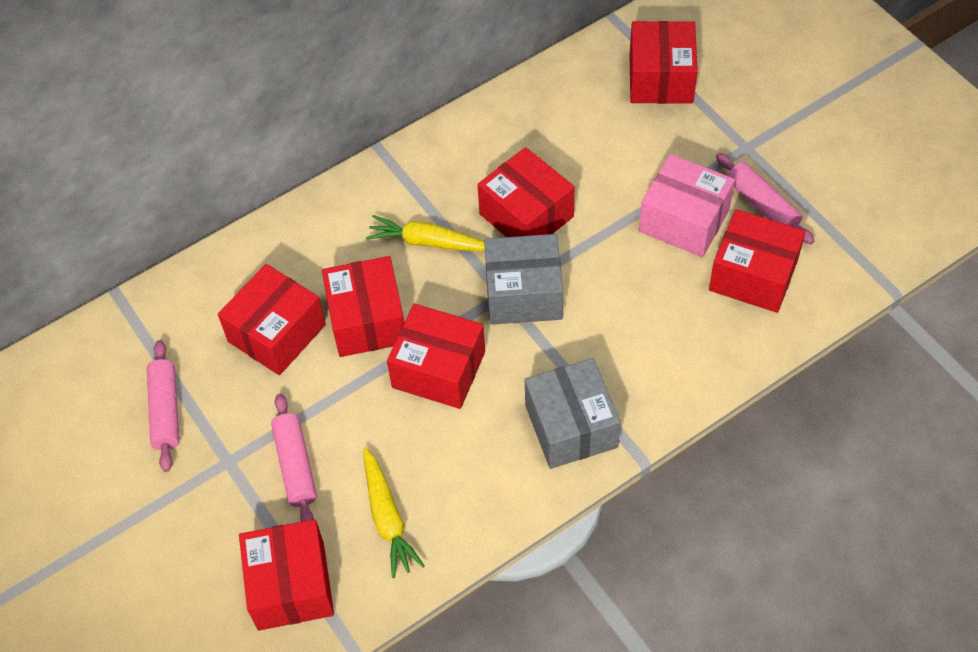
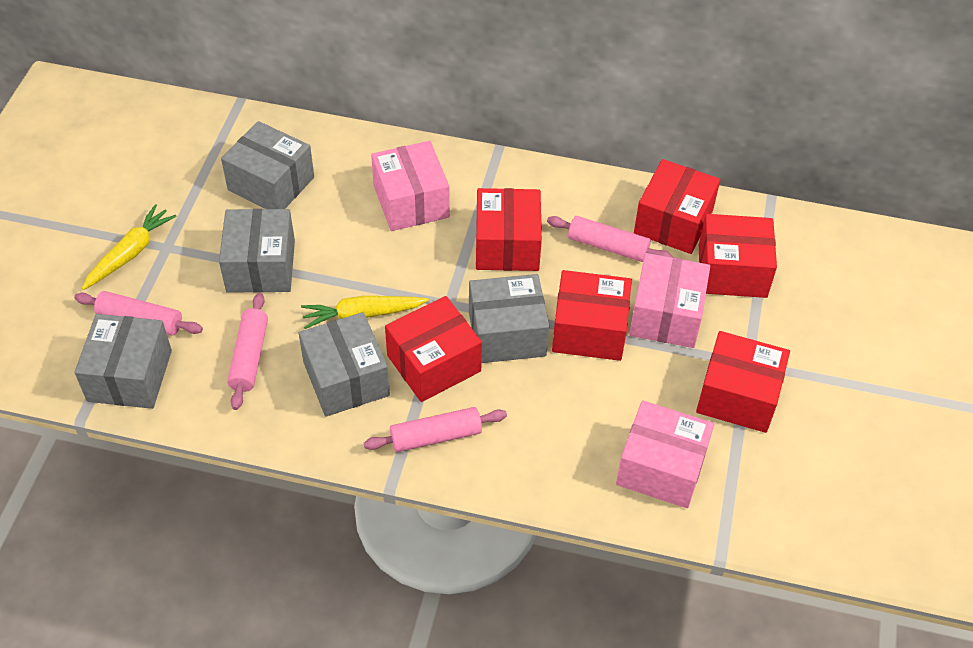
grey box: 2 -> 5
pink box: 1 -> 3
pink rolling pin: 3 -> 4
red box: 7 -> 6

